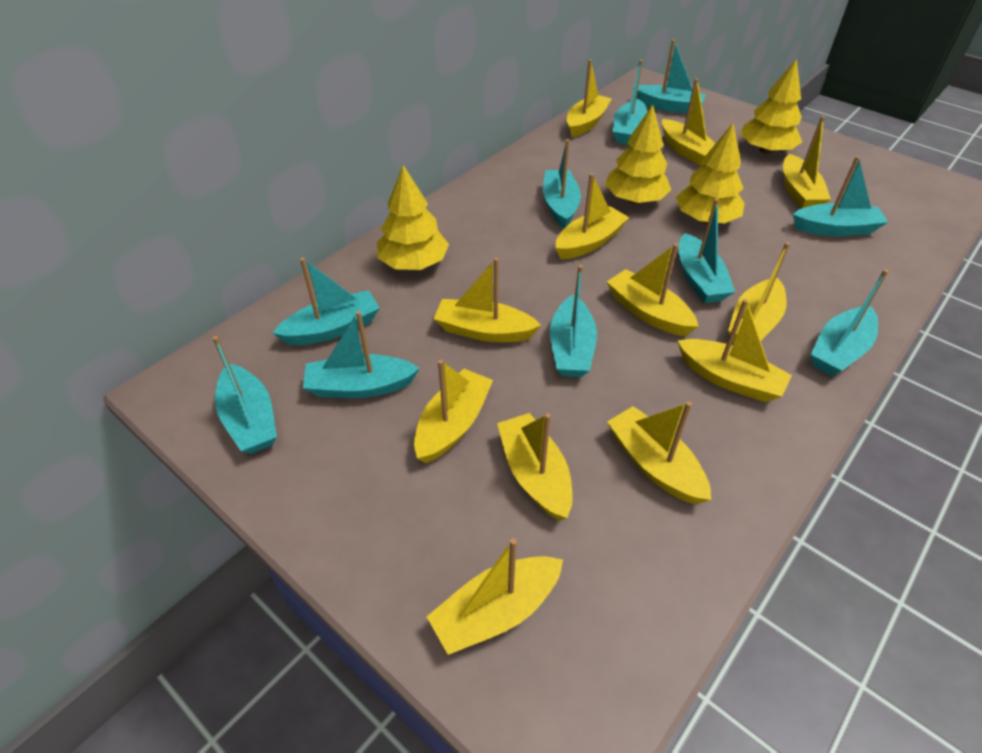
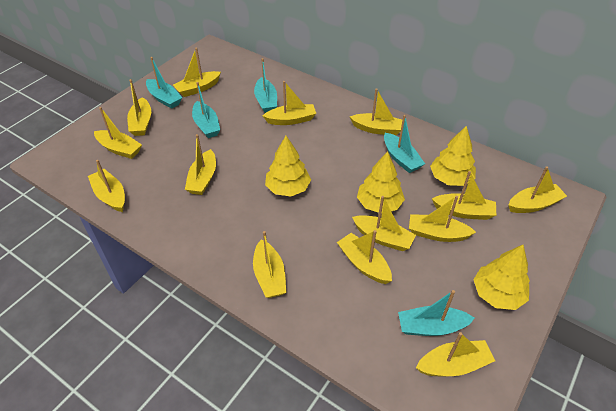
turquoise boat: 10 -> 5
yellow boat: 12 -> 14

